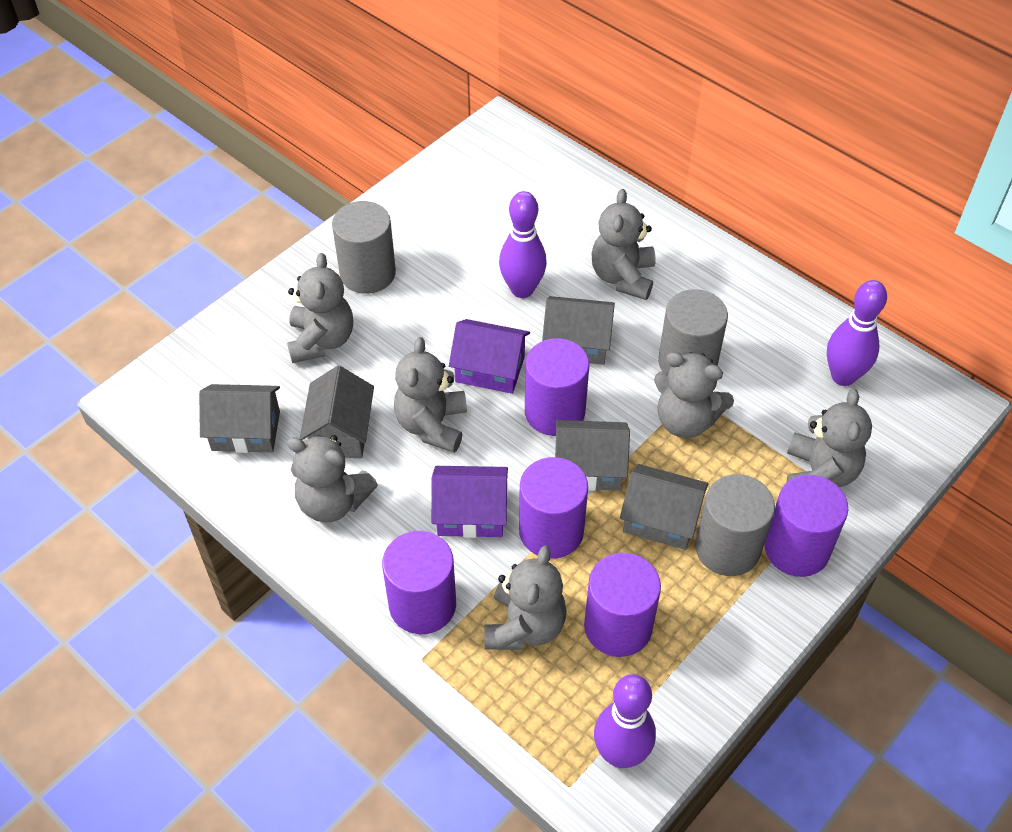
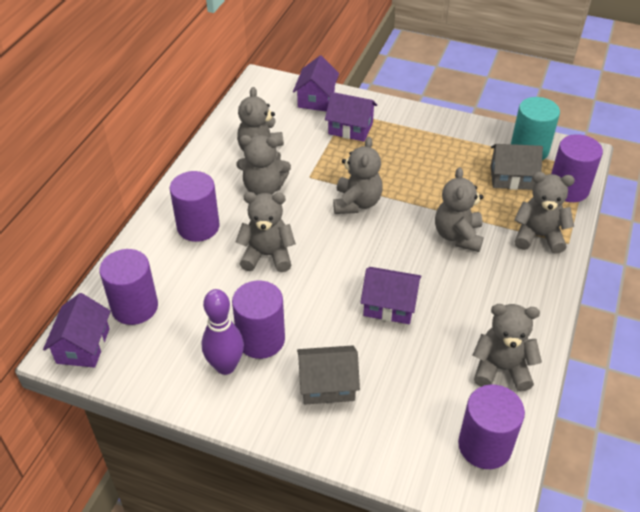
grey cylinder: 3 -> 0
grey house: 5 -> 2
purple bowling pin: 3 -> 1
purple house: 2 -> 4
turquoise cylinder: 0 -> 1

